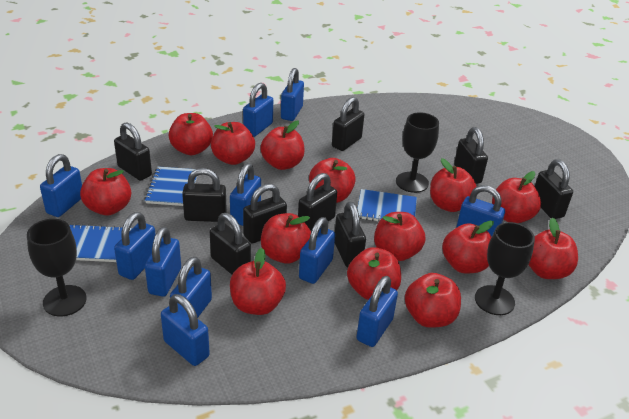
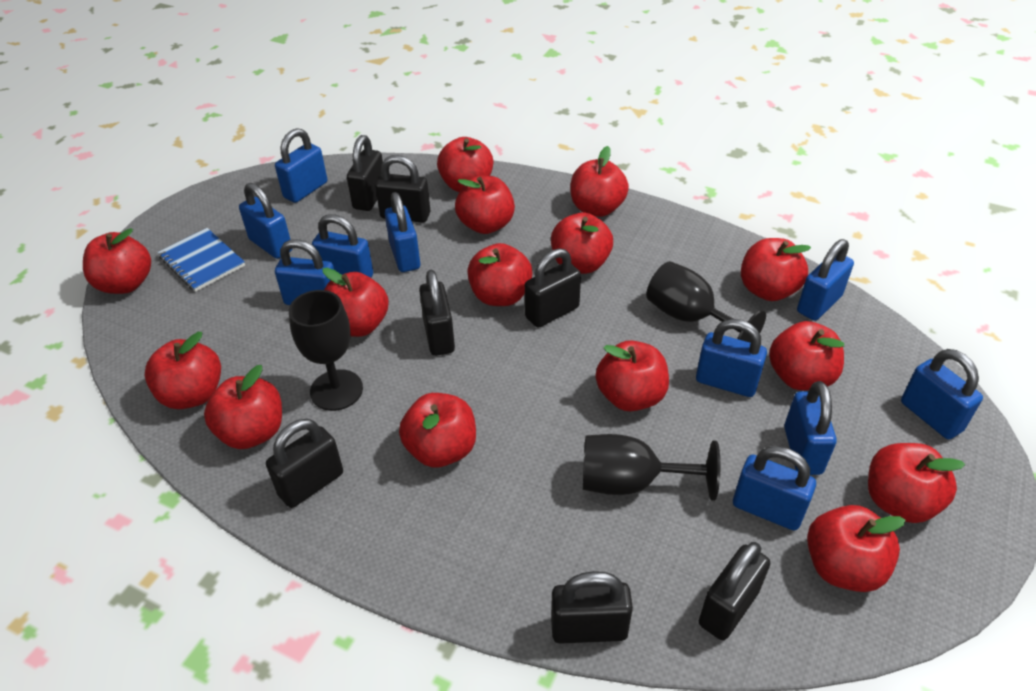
black padlock: 9 -> 7
blue notebook: 3 -> 1
blue padlock: 11 -> 10
red apple: 14 -> 15

